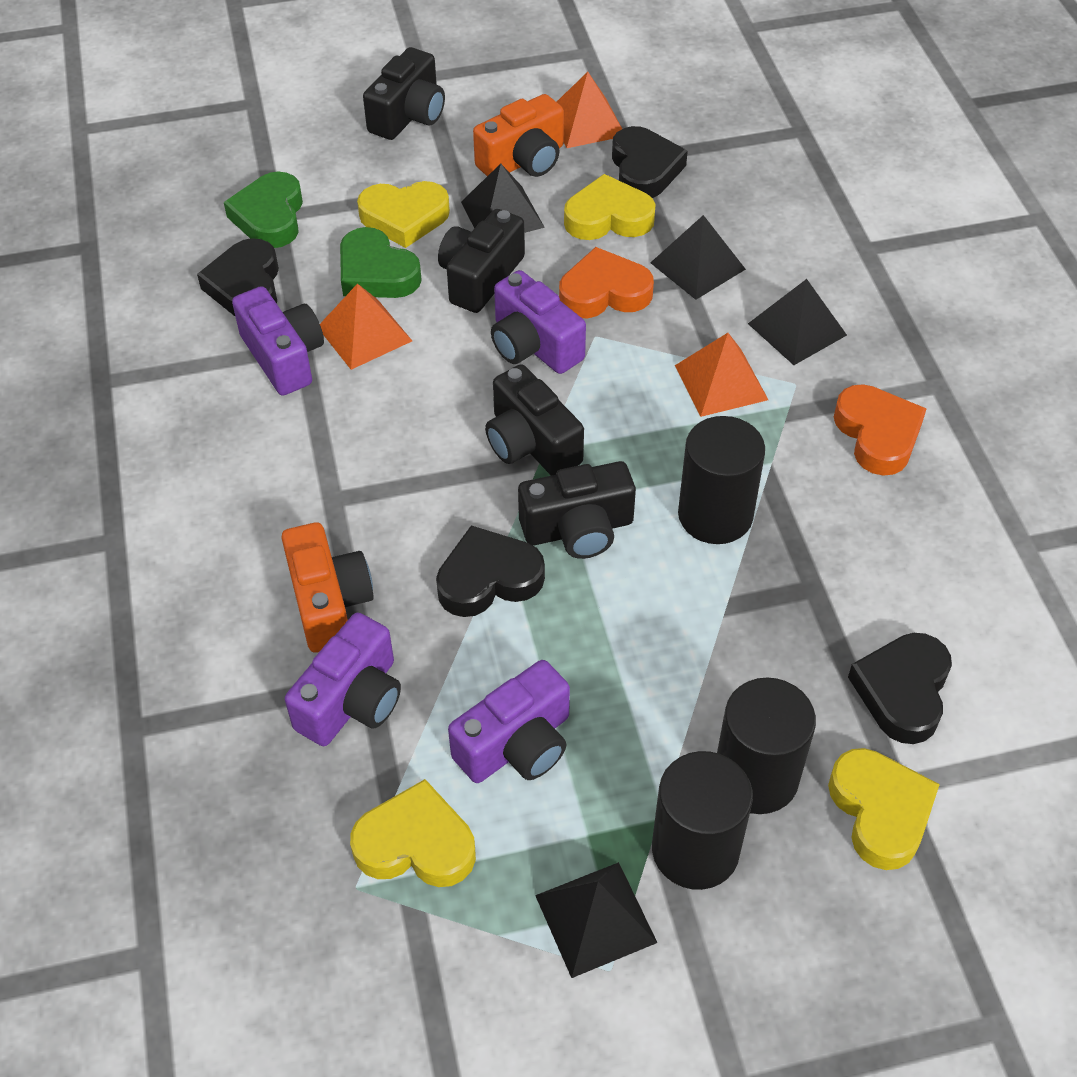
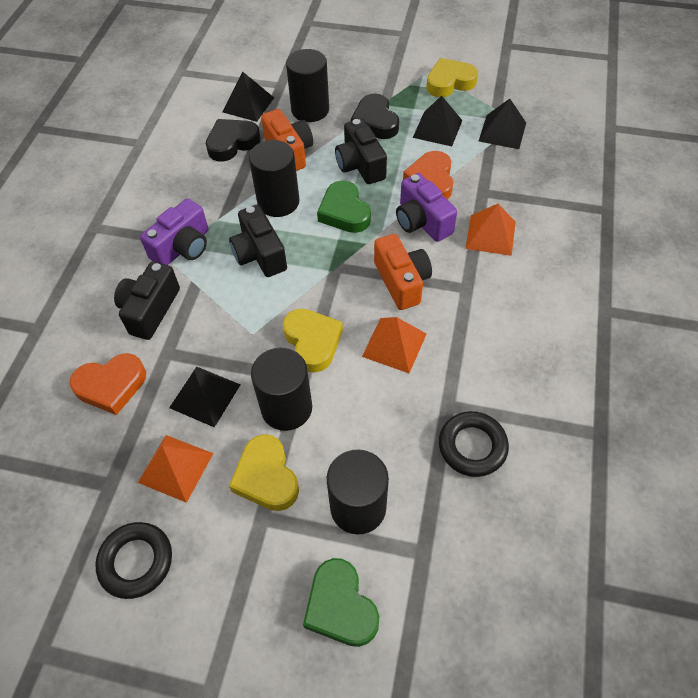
black camera: 4 -> 3
black cylinder: 3 -> 4
black heart: 4 -> 2
black ring: 0 -> 2
purple camera: 4 -> 2
yellow heart: 4 -> 3

